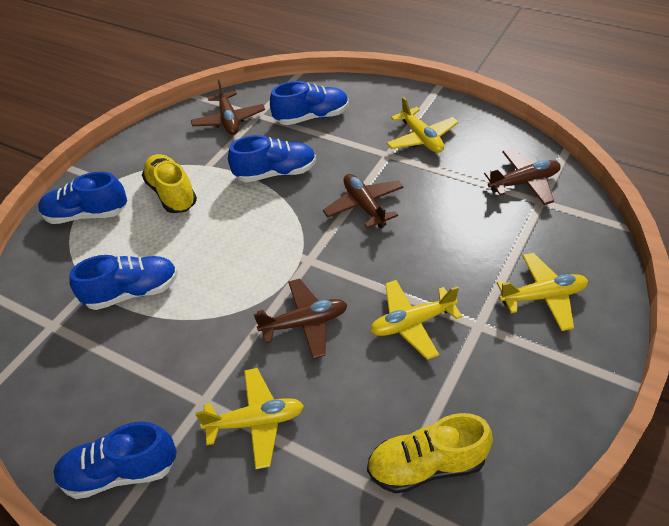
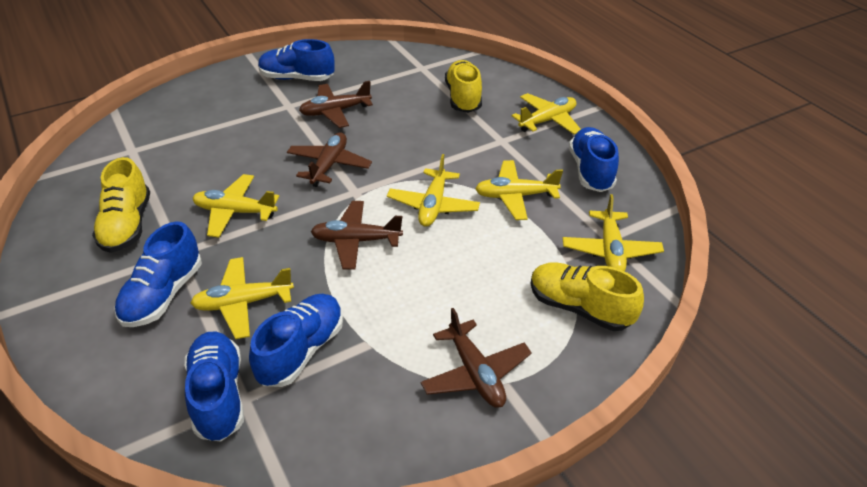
yellow plane: 4 -> 6
yellow shoe: 2 -> 3

